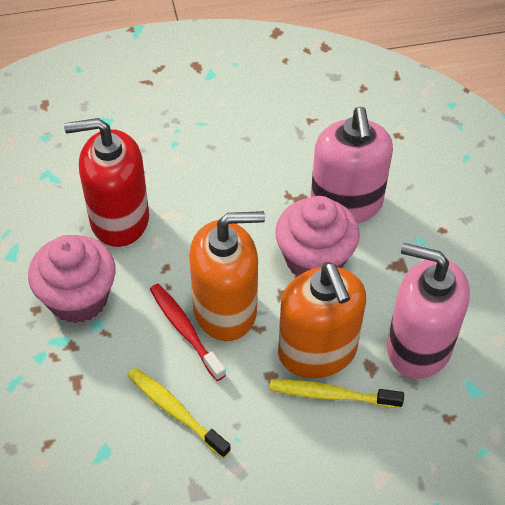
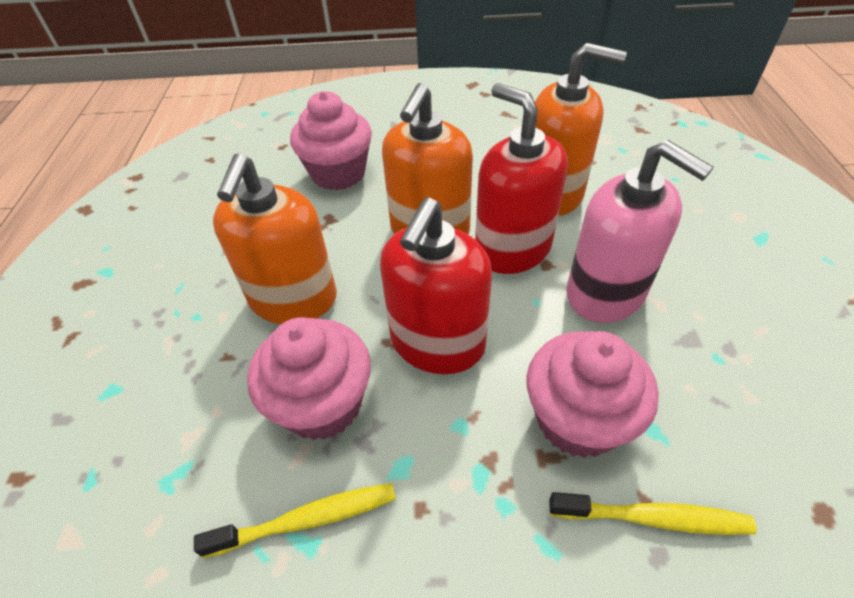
orange soap dispenser: 2 -> 3
pink cupcake: 2 -> 3
pink soap dispenser: 2 -> 1
red soap dispenser: 1 -> 2
red toothbrush: 1 -> 0

